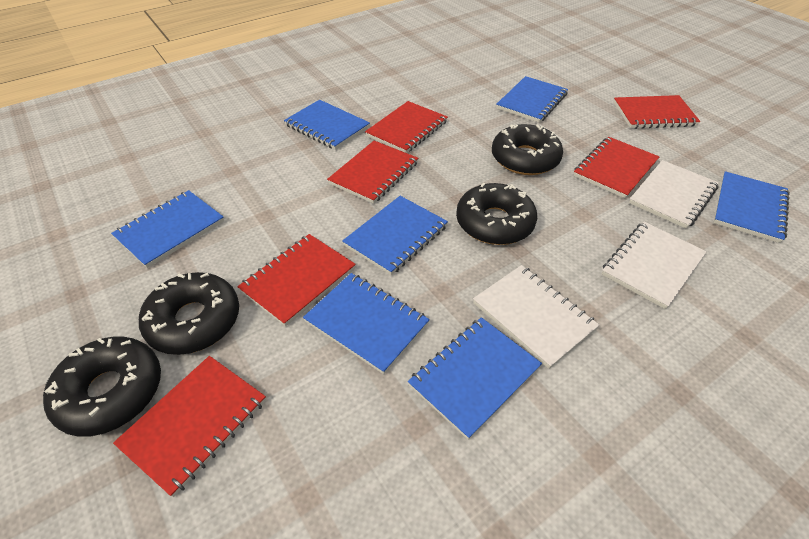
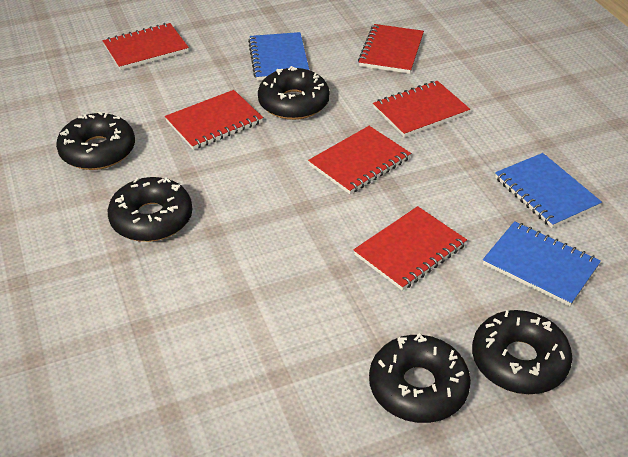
black donut: 4 -> 5
blue notebook: 7 -> 3
white notebook: 3 -> 0

